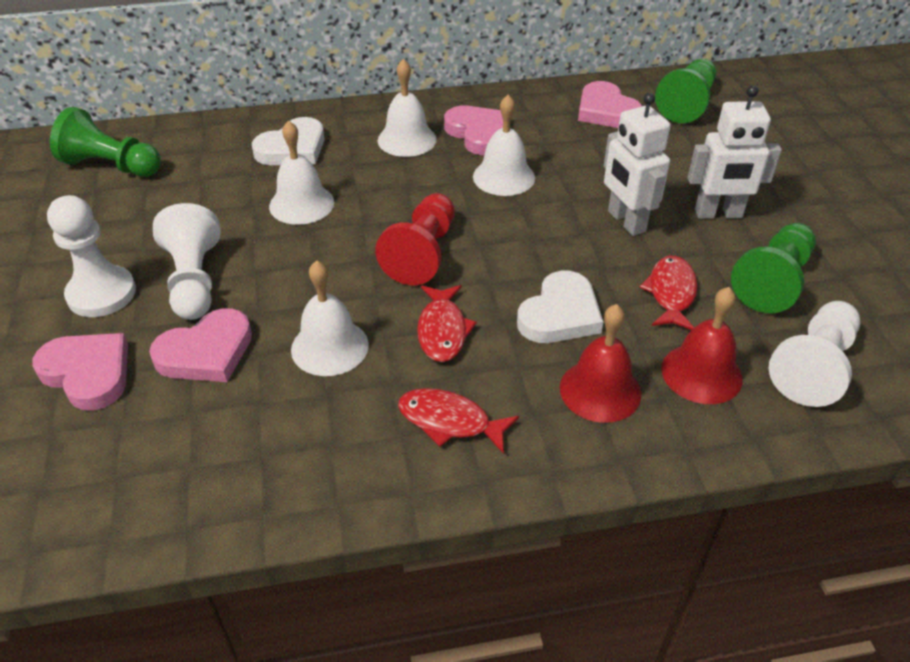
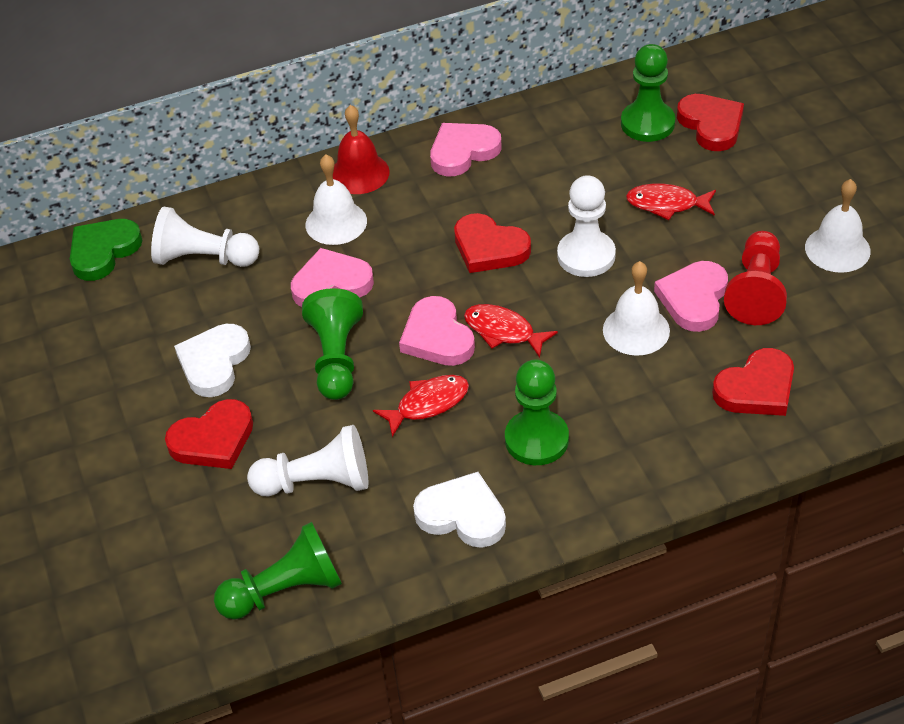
green heart: 0 -> 1
green pawn: 3 -> 4
red bell: 2 -> 1
red heart: 0 -> 4
white bell: 4 -> 3
white robot: 2 -> 0

